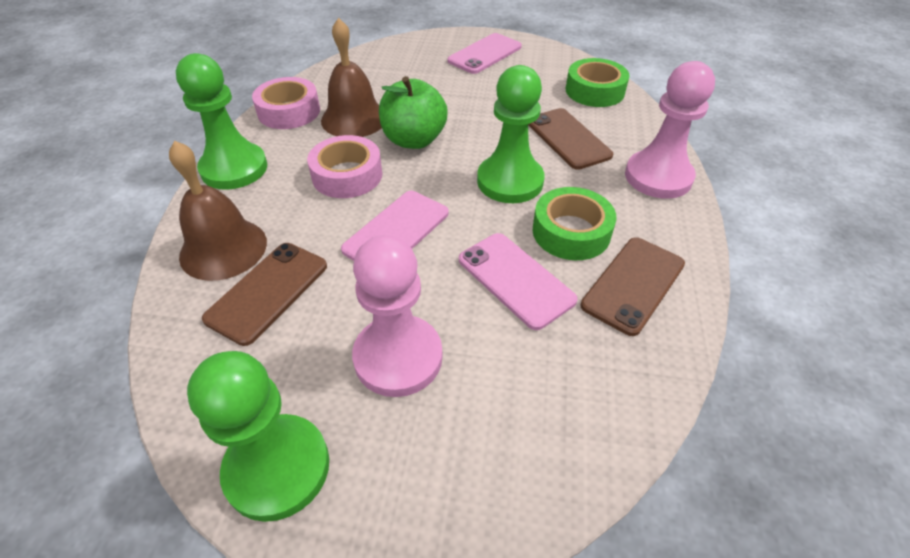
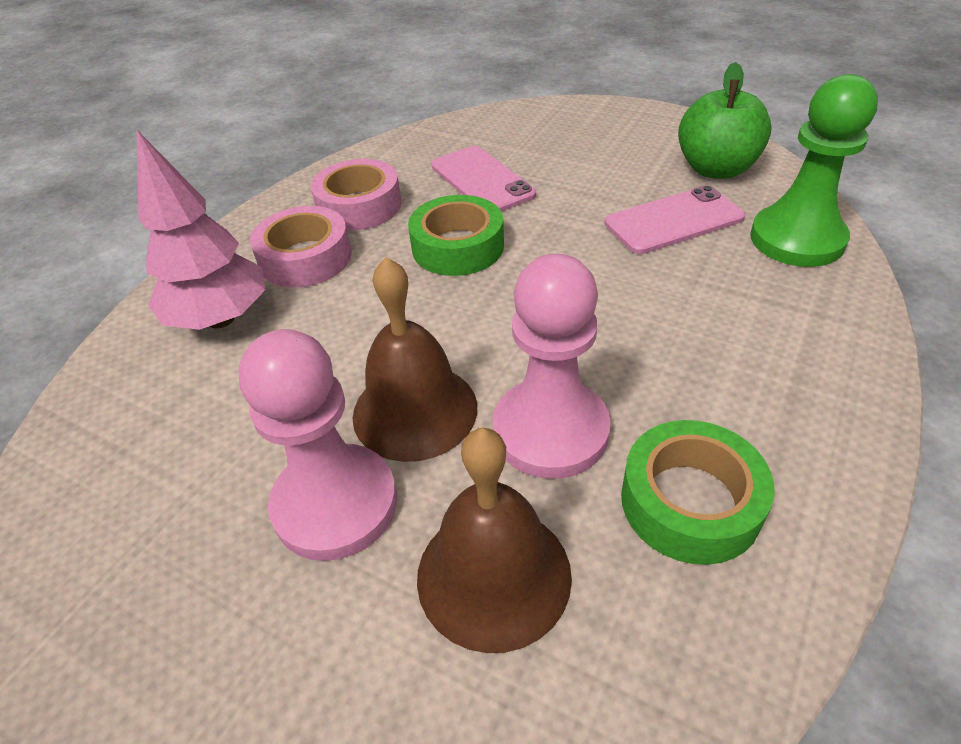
brown phone: 3 -> 0
green pawn: 3 -> 1
pink phone: 3 -> 2
pink tree: 0 -> 1

